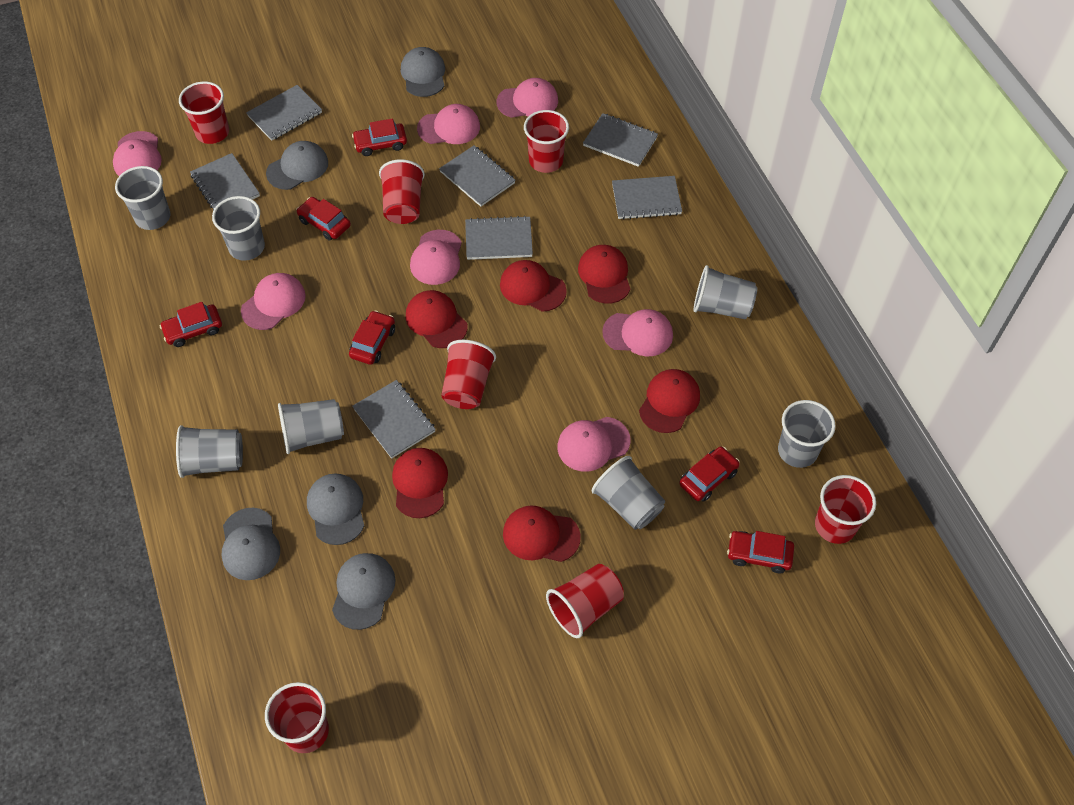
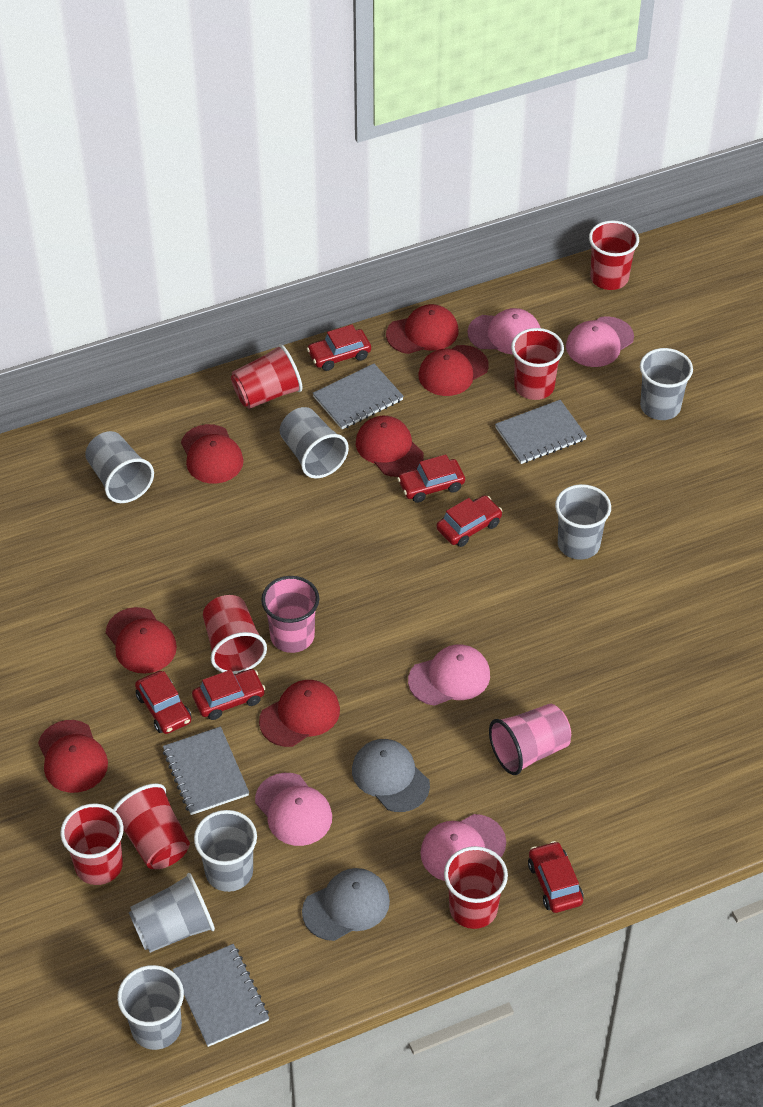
grey cap: 5 -> 2
grey notebook: 7 -> 4
pink cap: 7 -> 5
pink cup: 0 -> 2
red cap: 6 -> 7

